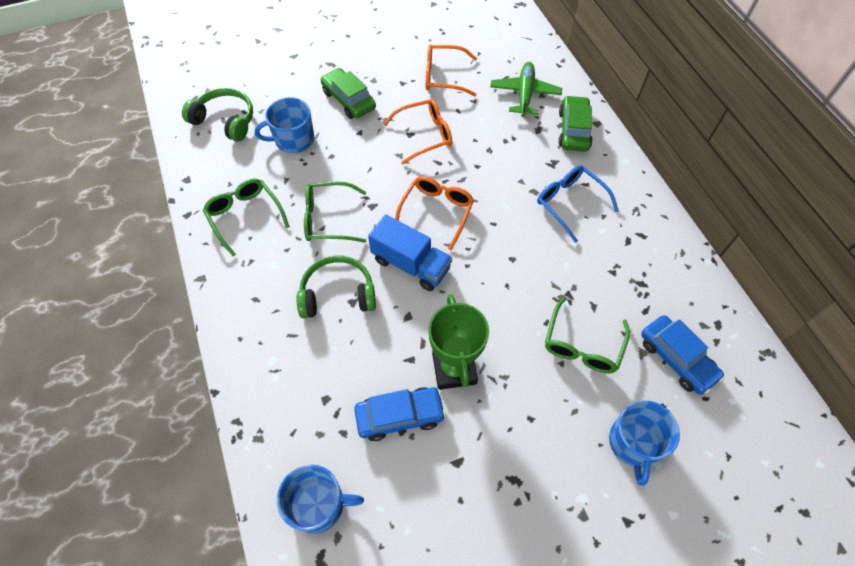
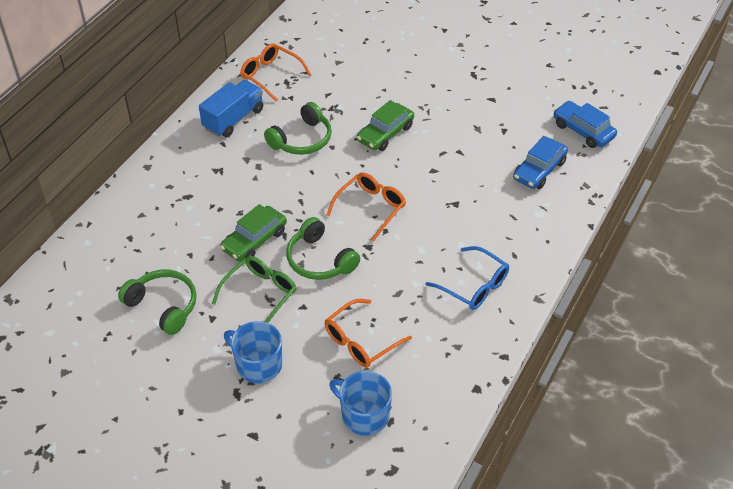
blue mug: 3 -> 2
green glasses: 3 -> 1
green headphones: 2 -> 3
green plane: 1 -> 0
green trophy: 1 -> 0

